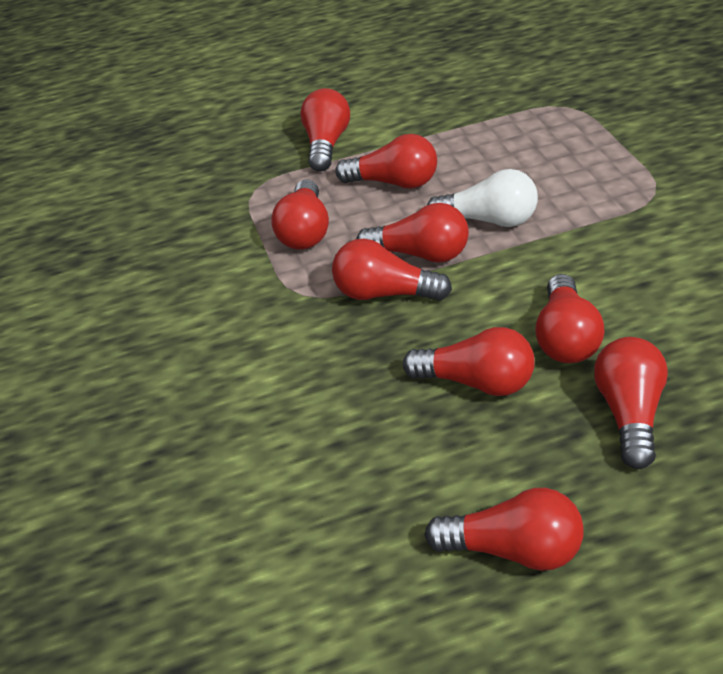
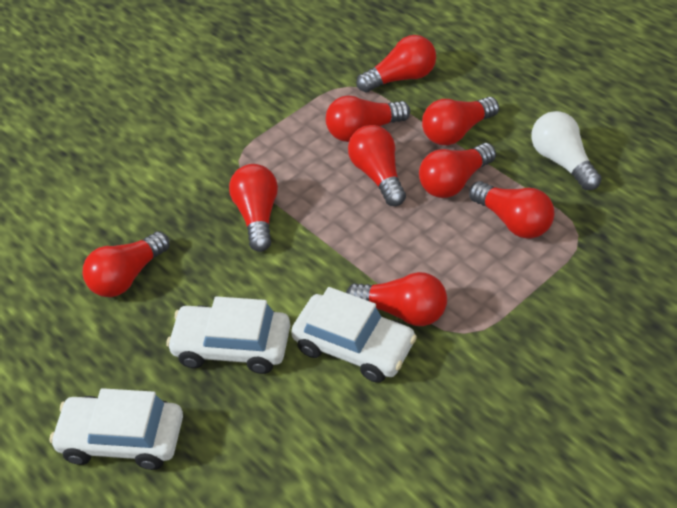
white car: 0 -> 3

